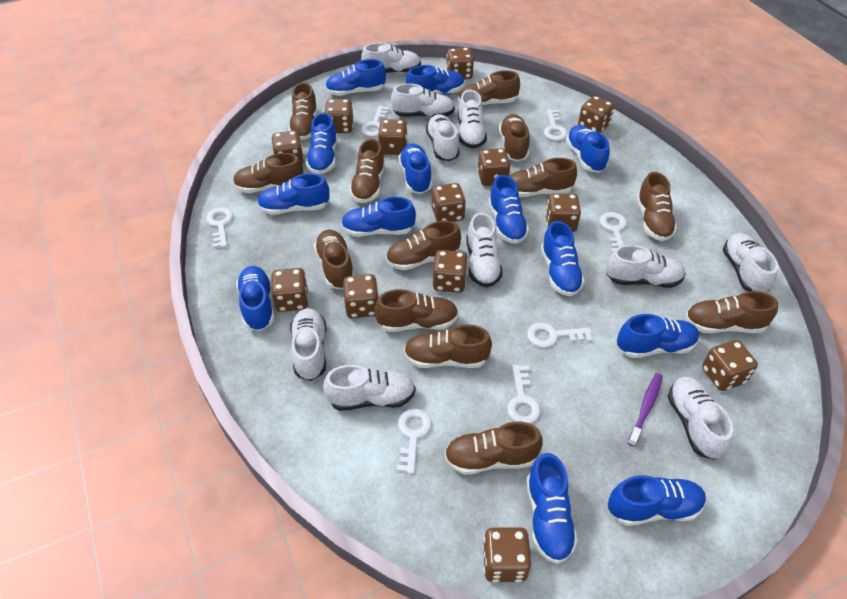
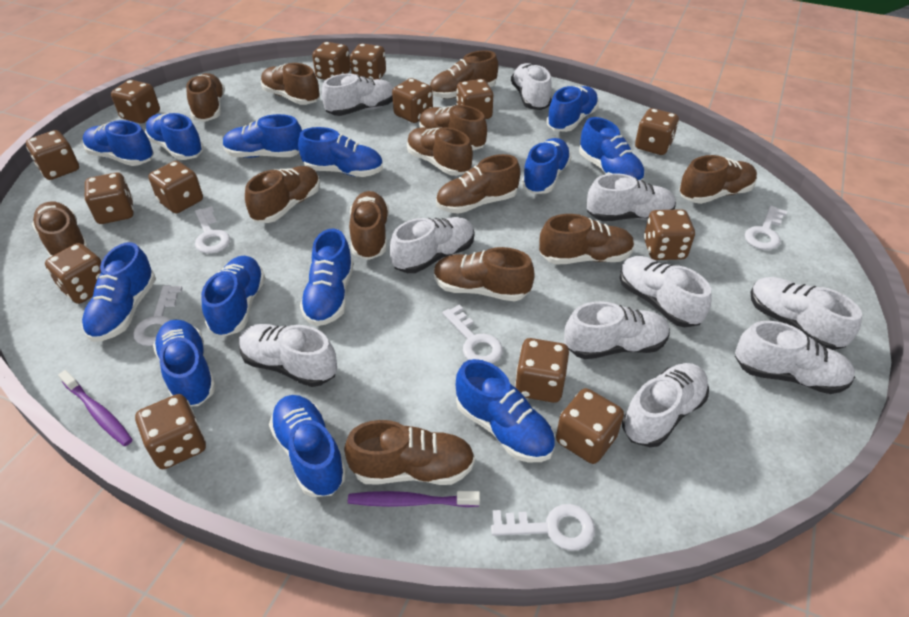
brown dice: 13 -> 14
purple toothbrush: 1 -> 2
white key: 7 -> 5

